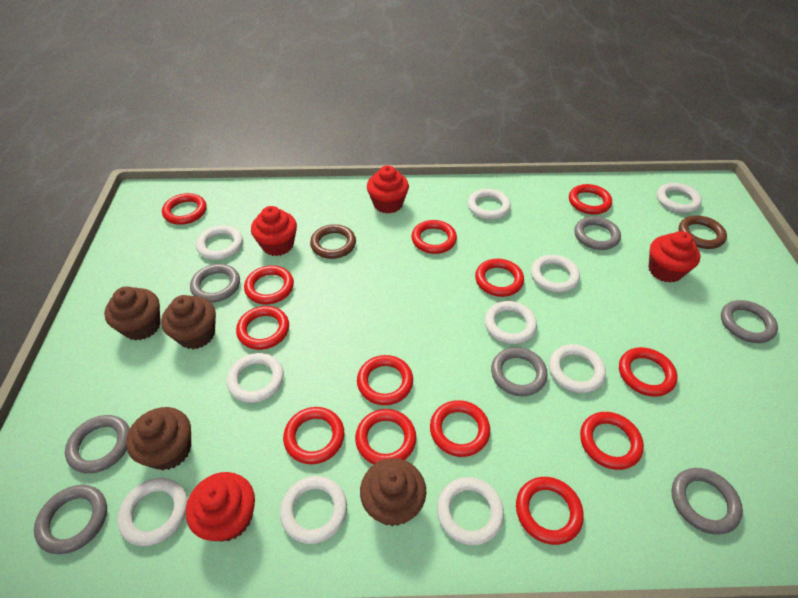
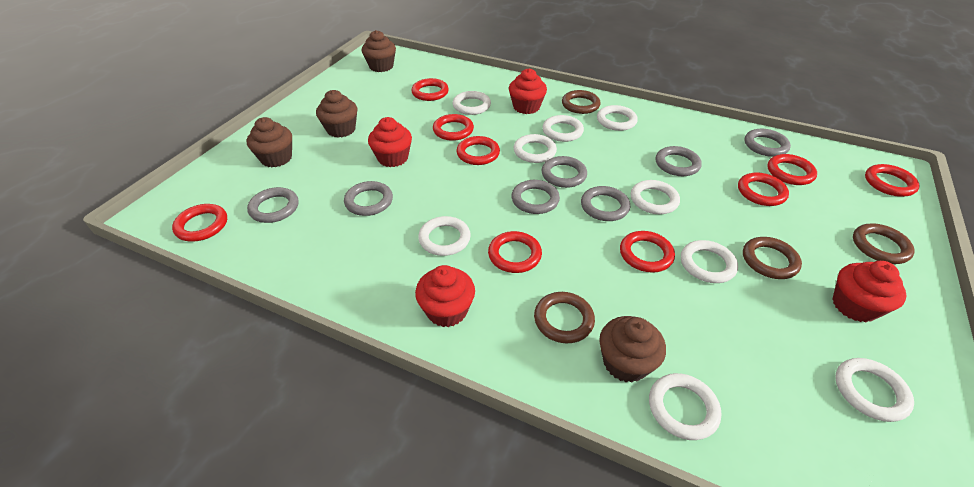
brown ring: 2 -> 4
red ring: 13 -> 9
white ring: 10 -> 9

